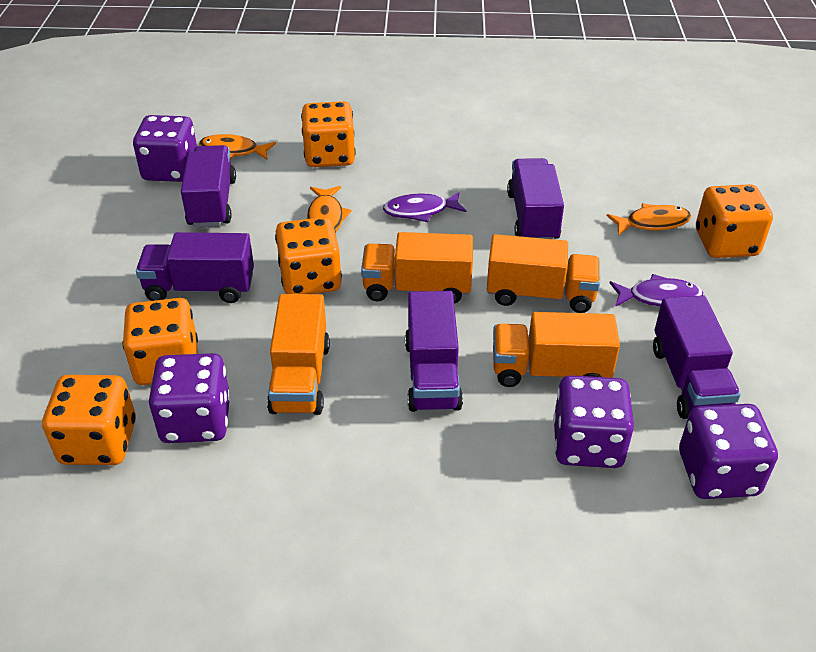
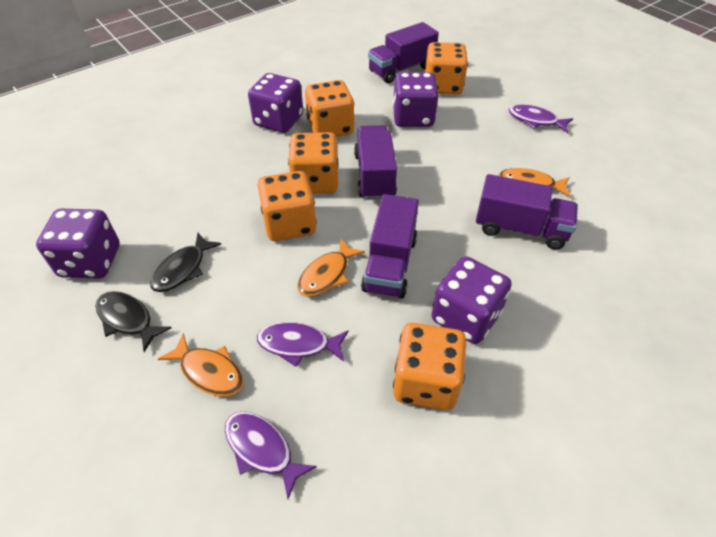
black fish: 0 -> 2
orange truck: 4 -> 0
purple fish: 2 -> 3
purple truck: 5 -> 4

